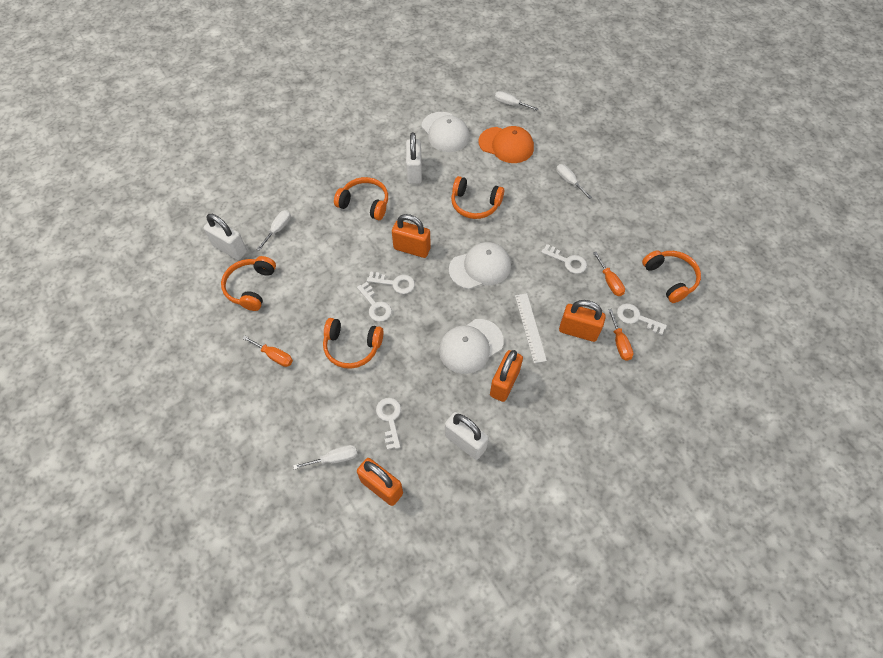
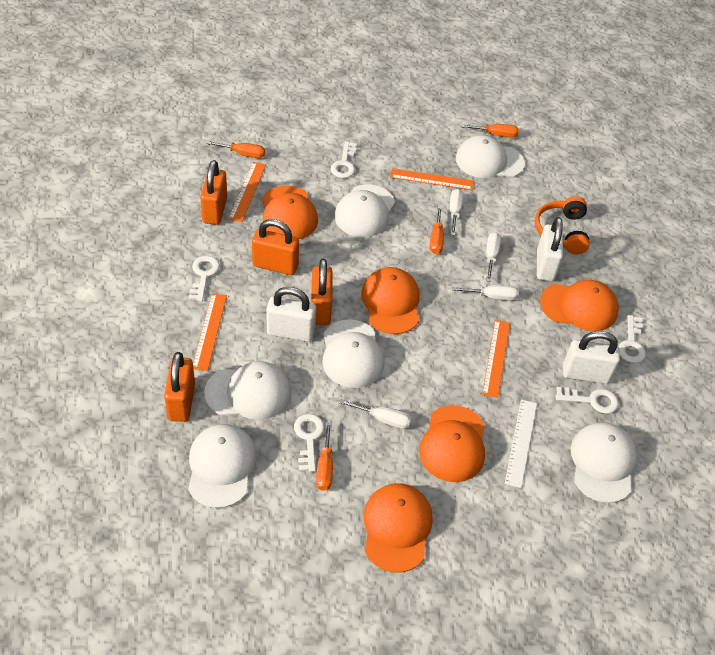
orange cap: 1 -> 5
orange headphones: 5 -> 1
orange ruler: 0 -> 4
orange screwdriver: 3 -> 4
white cap: 3 -> 6

